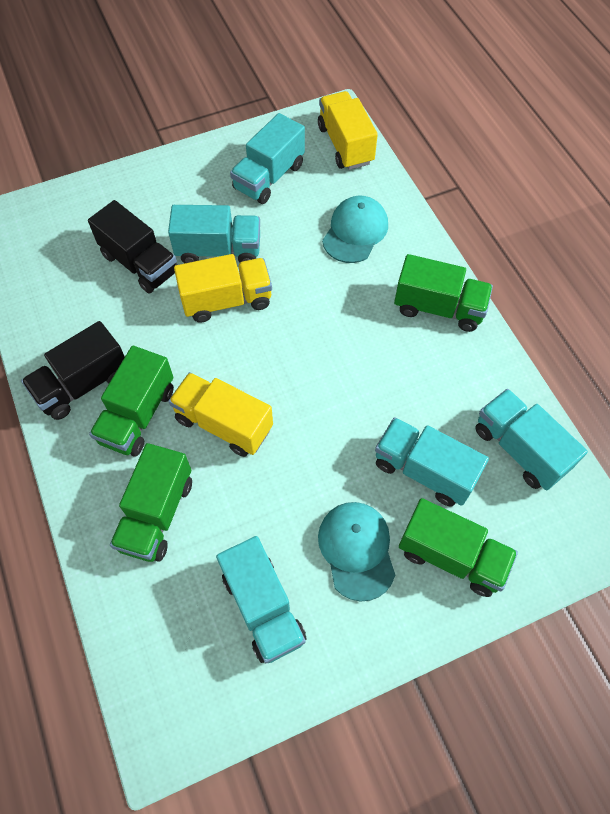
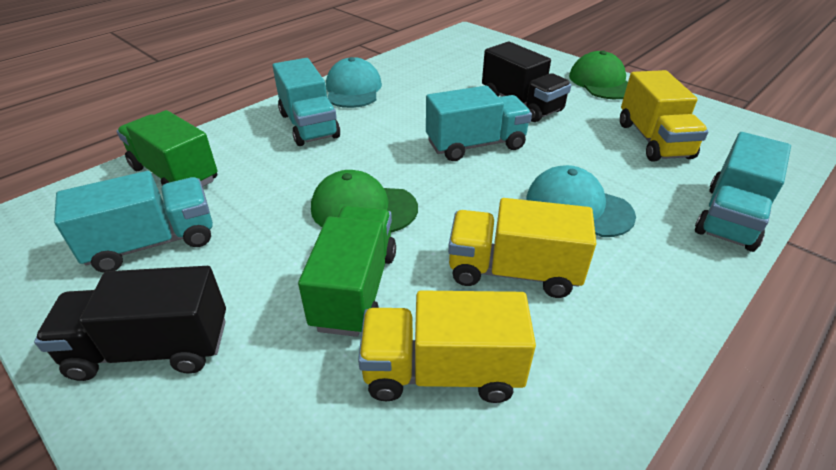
green cap: 0 -> 2
green truck: 4 -> 2
turquoise truck: 5 -> 4

